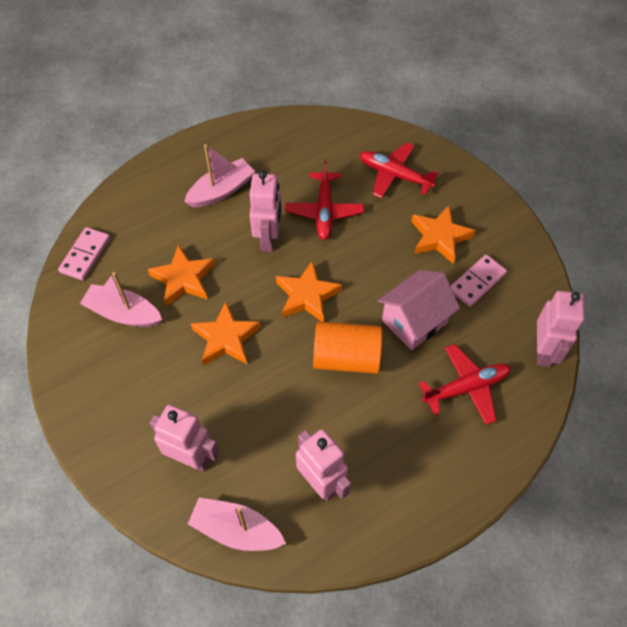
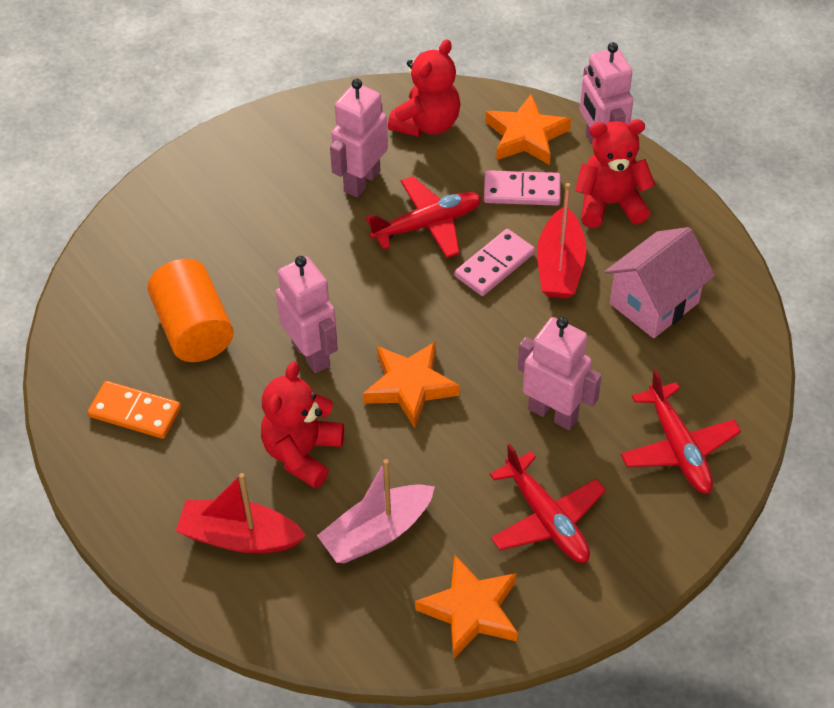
orange domino: 0 -> 1
orange star: 4 -> 3
pink boat: 3 -> 1
red boat: 0 -> 2
red teddy bear: 0 -> 3

